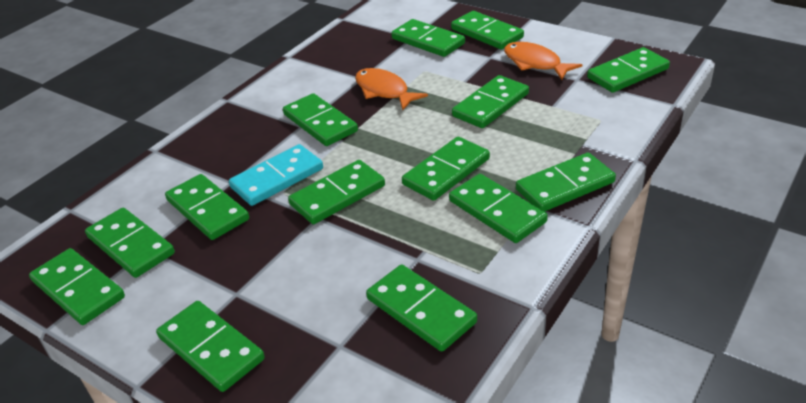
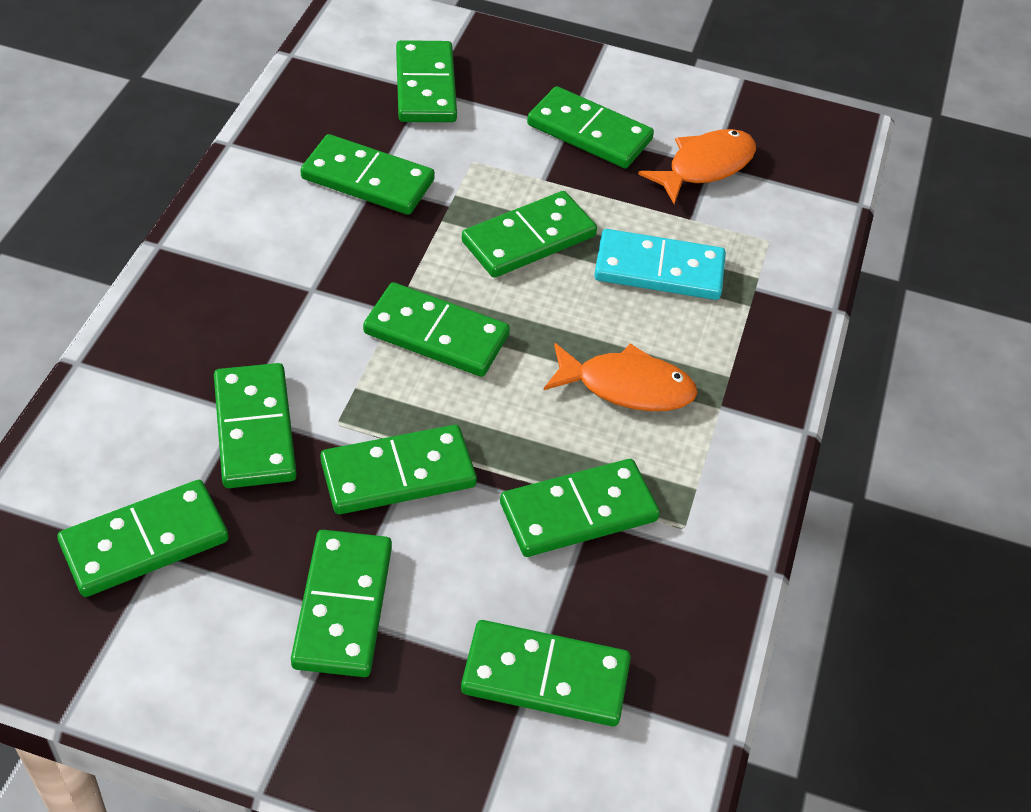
green domino: 14 -> 11

